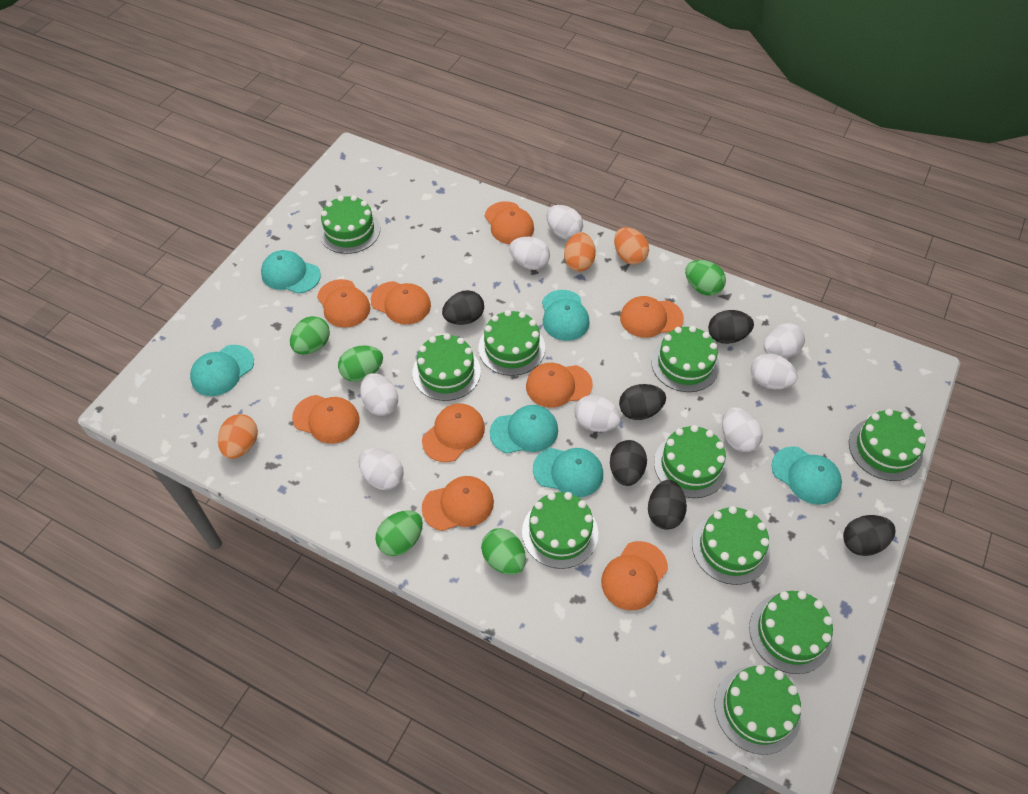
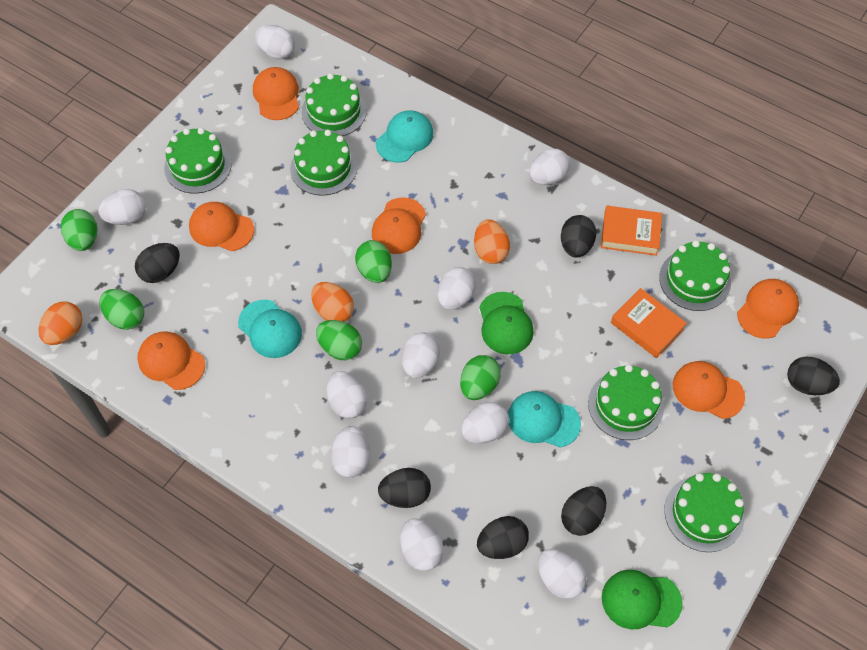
green cake: 10 -> 6
green cap: 0 -> 2
orange book: 0 -> 2
orange cap: 9 -> 6
turquoise cap: 6 -> 3
white egg: 8 -> 10

